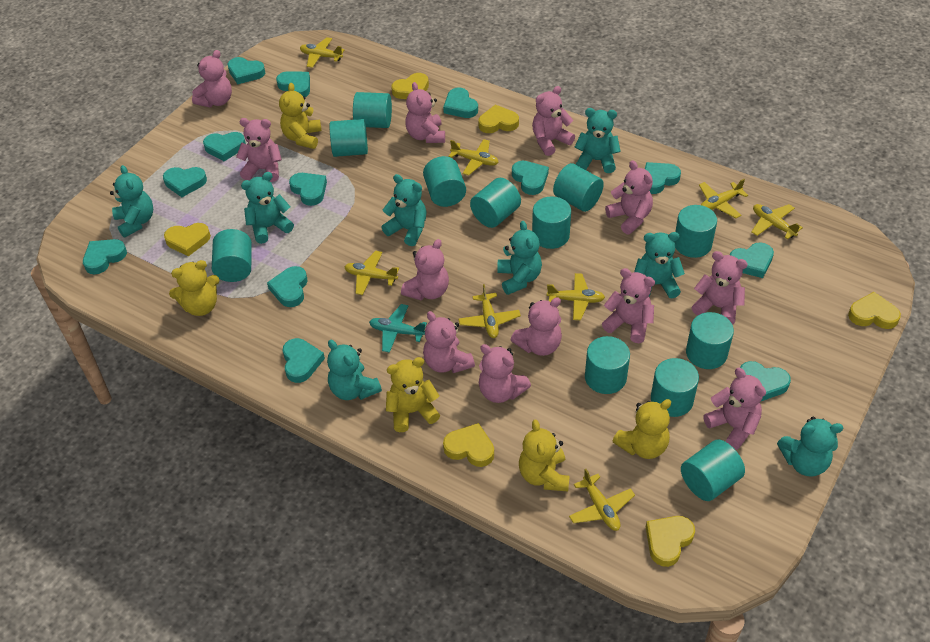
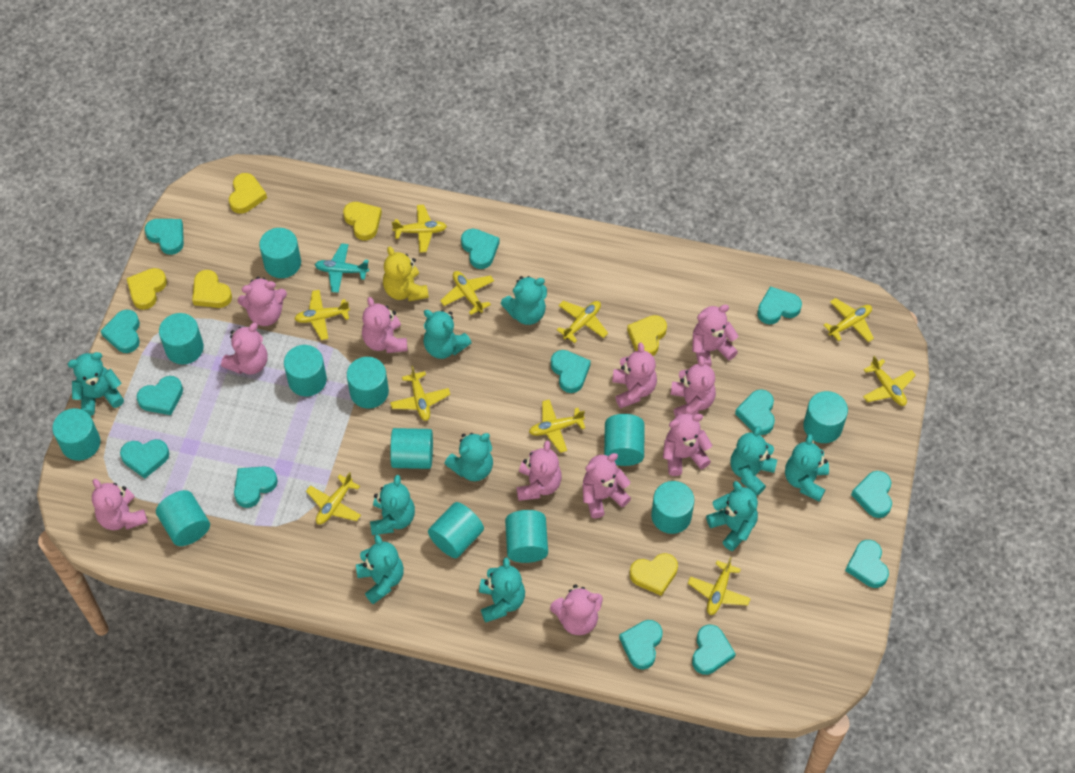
pink teddy bear: 12 -> 11
turquoise teddy bear: 8 -> 10
yellow plane: 8 -> 10
yellow teddy bear: 5 -> 1

